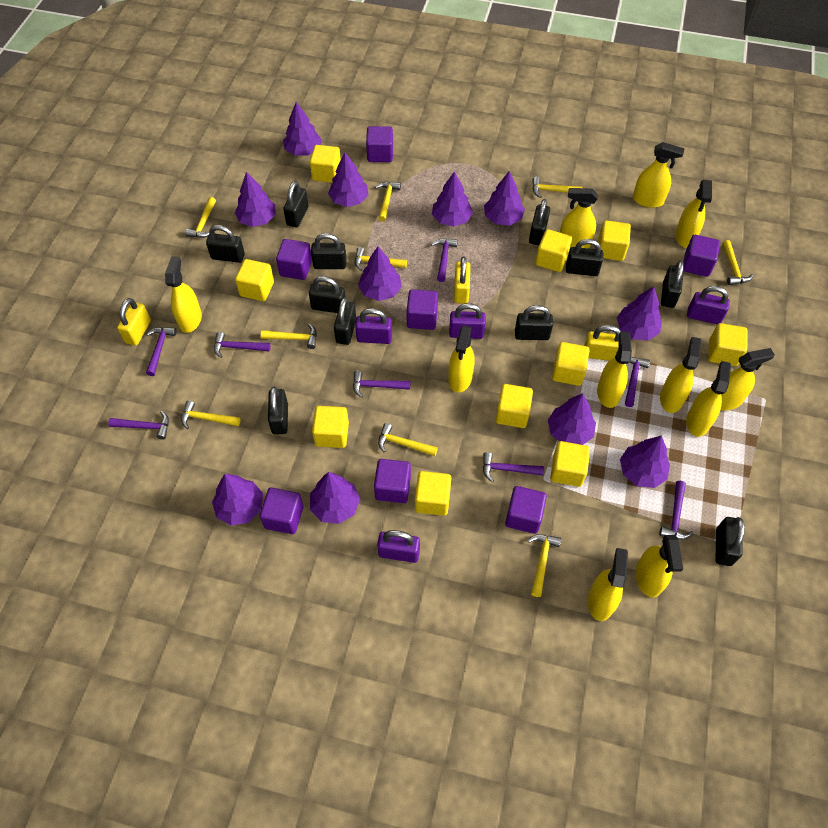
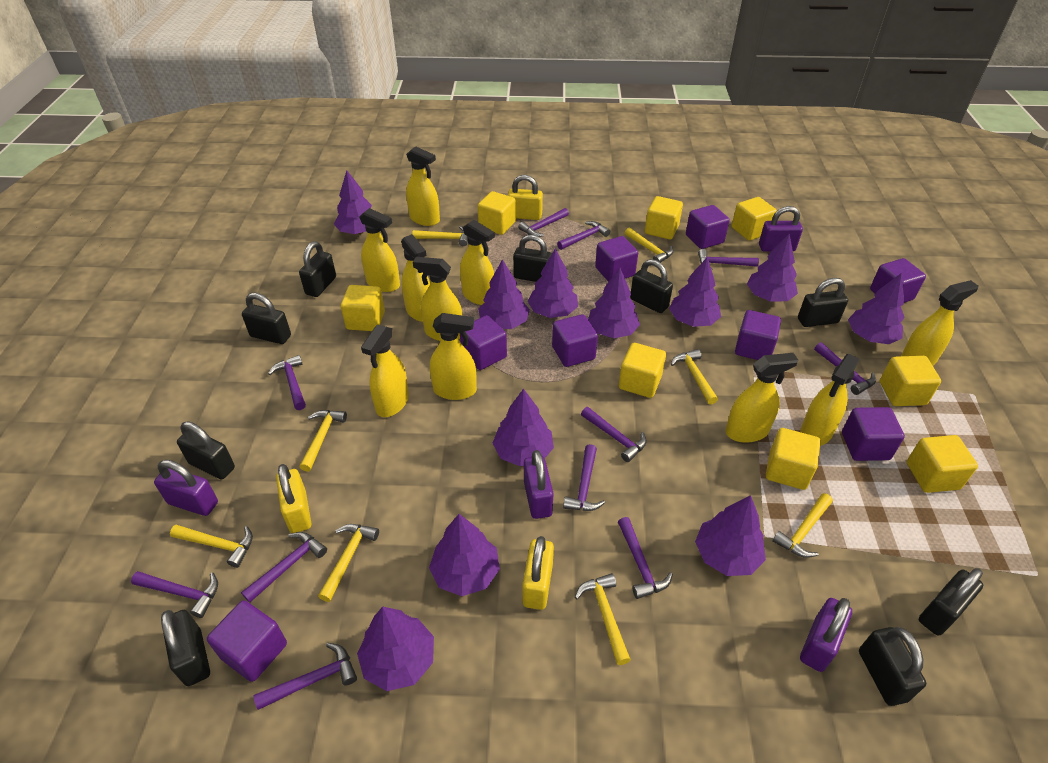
black padlock: 11 -> 9
purple cube: 7 -> 8
purple hammer: 8 -> 11
yellow cube: 10 -> 8
yellow hammer: 9 -> 8
yellow spray bottle: 11 -> 10

